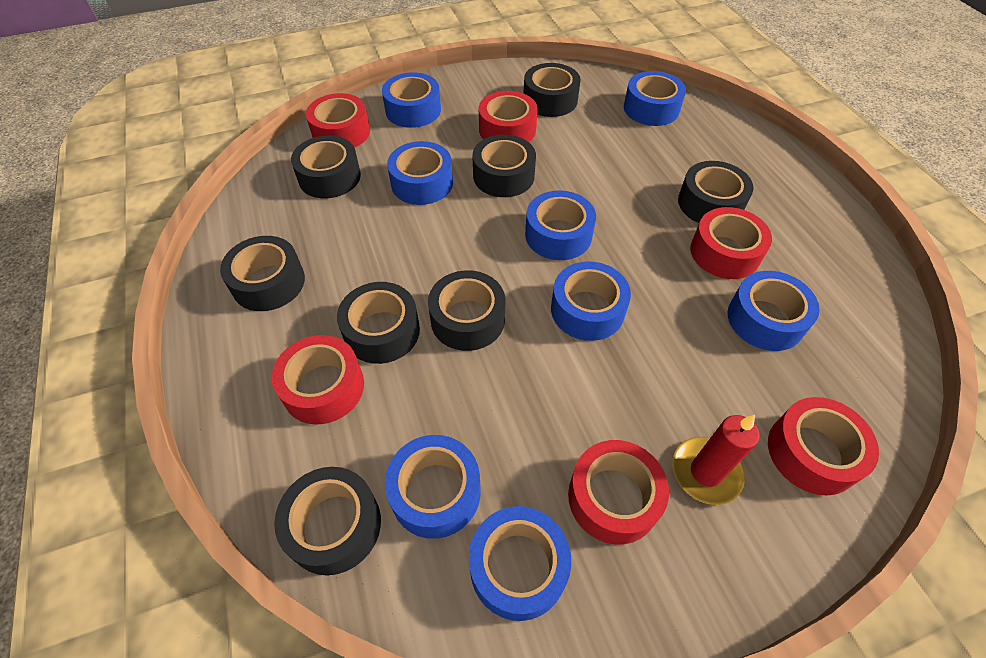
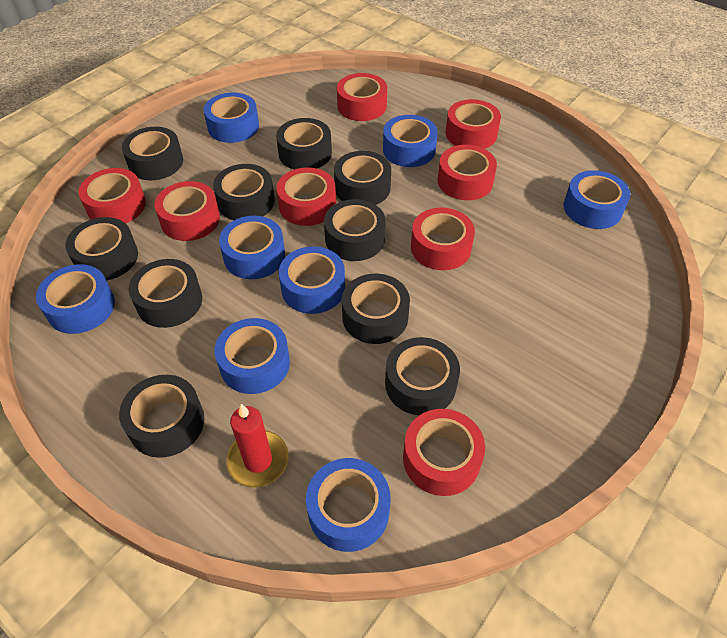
black tape: 8 -> 10
red tape: 6 -> 8

